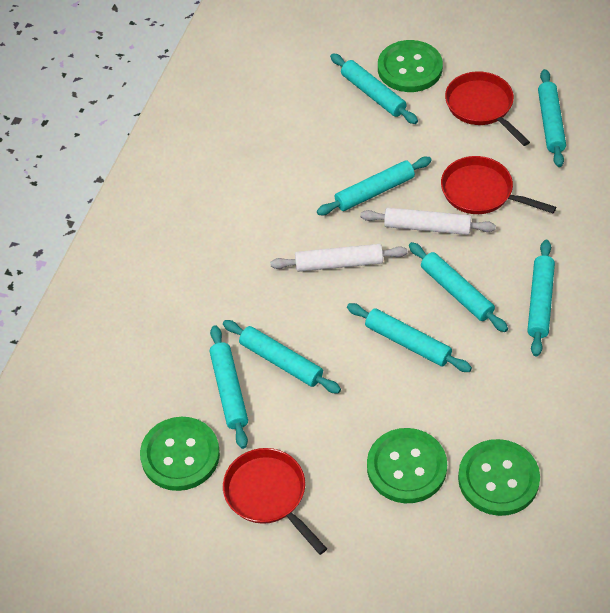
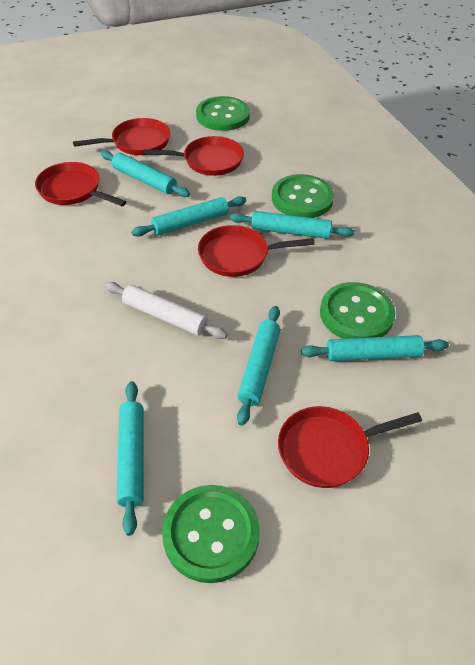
red pan: 3 -> 5
turquoise rolling pin: 8 -> 6
white rolling pin: 2 -> 1

